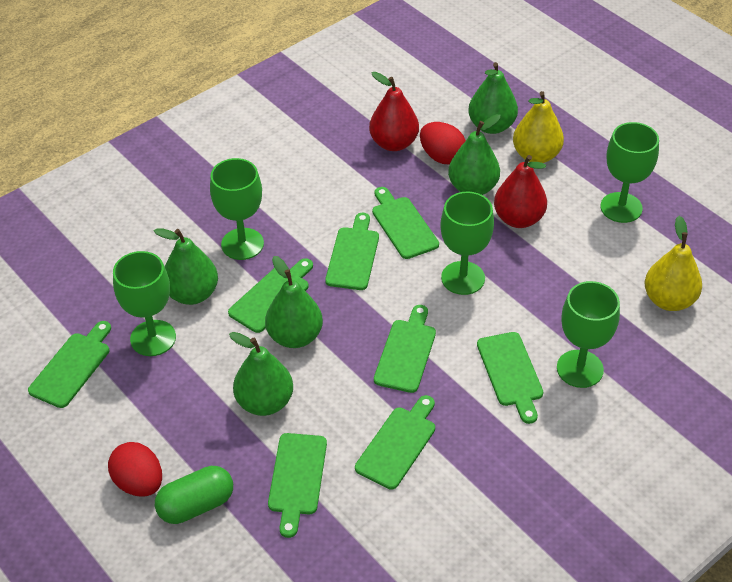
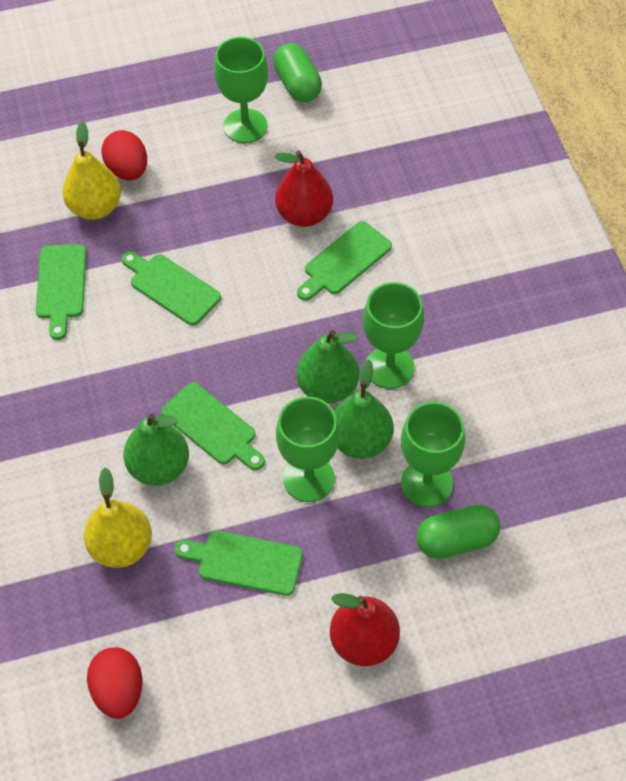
green capsule: 1 -> 2
green cutting board: 8 -> 5
green goblet: 5 -> 4
green pear: 5 -> 3

